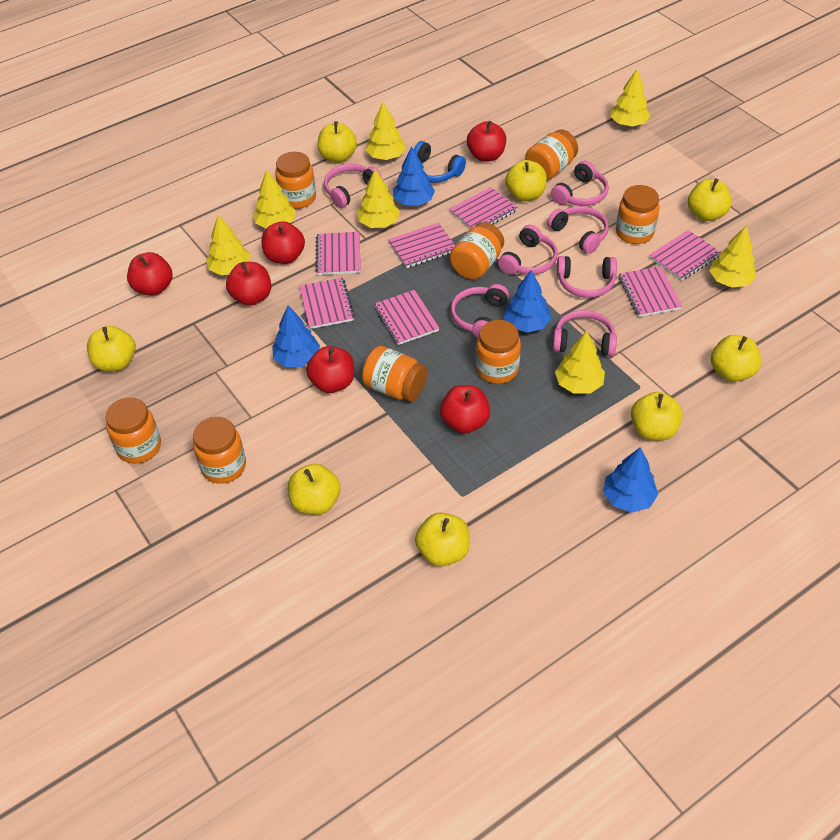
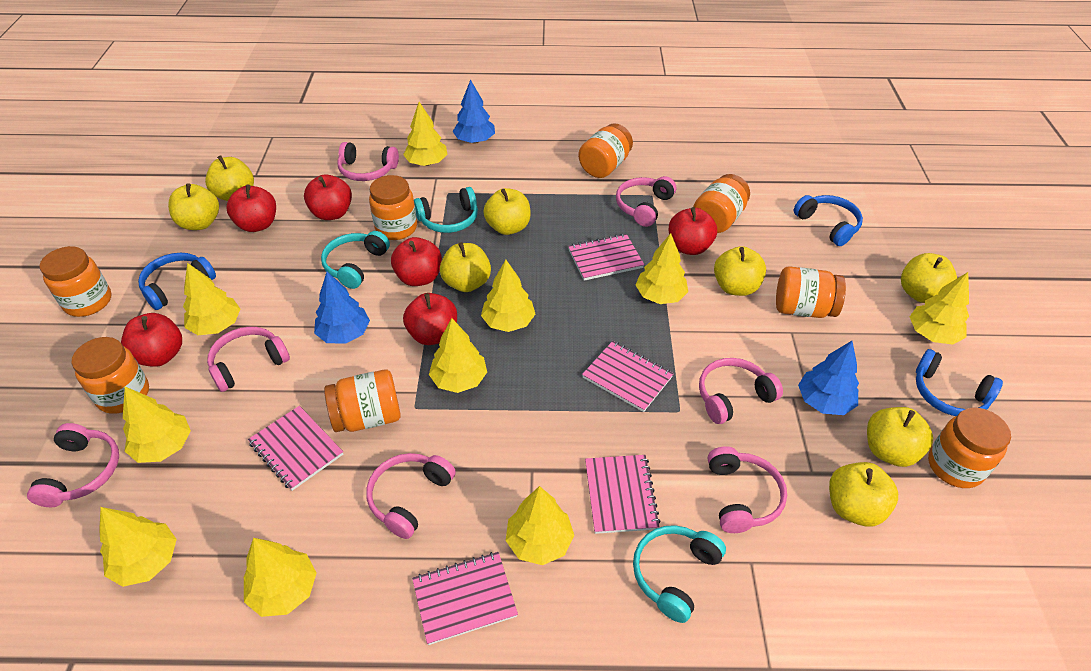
blue headphones: 1 -> 3
blue tree: 4 -> 3
pink notebook: 7 -> 5
turquoise headphones: 0 -> 3
yellow tree: 7 -> 10

